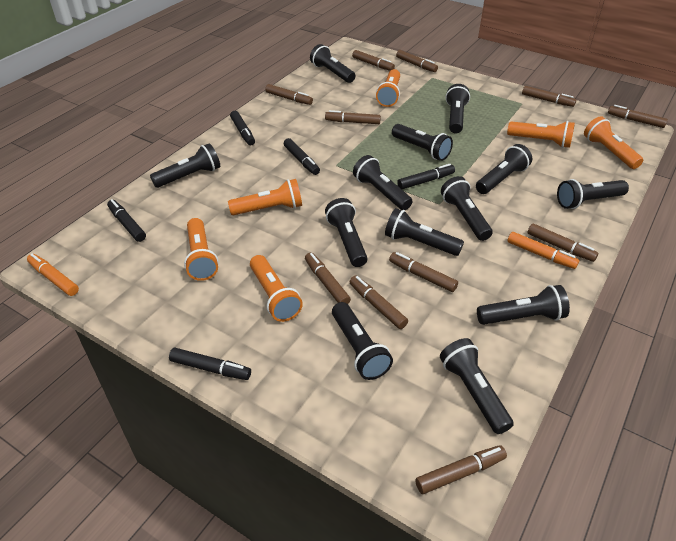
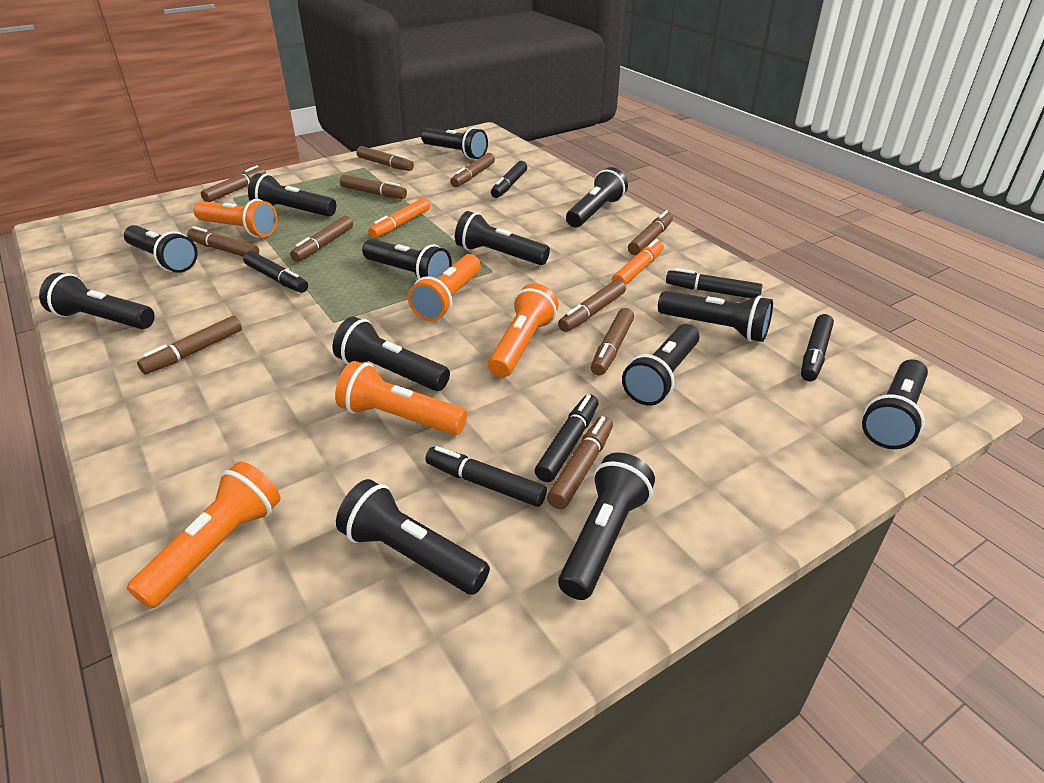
black marker: 5 -> 6
orange flashlight: 6 -> 5

